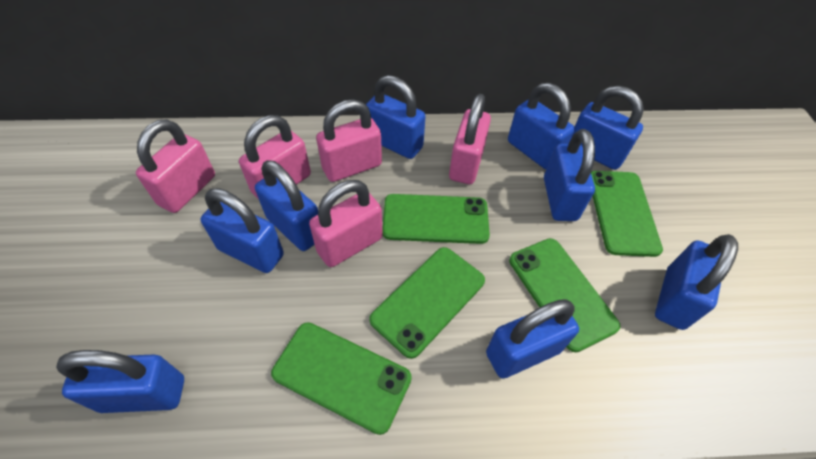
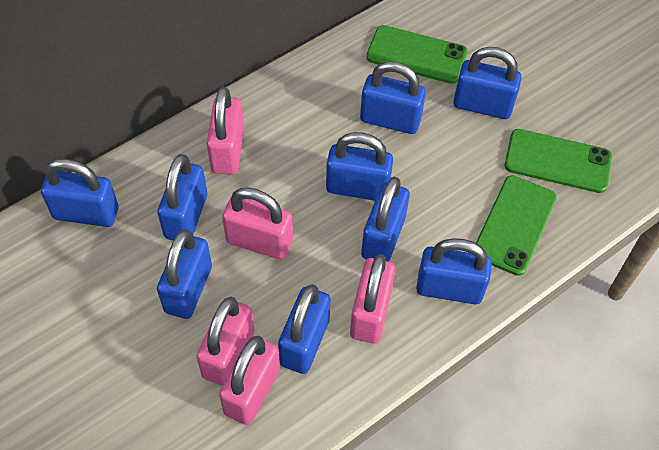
green phone: 5 -> 3

